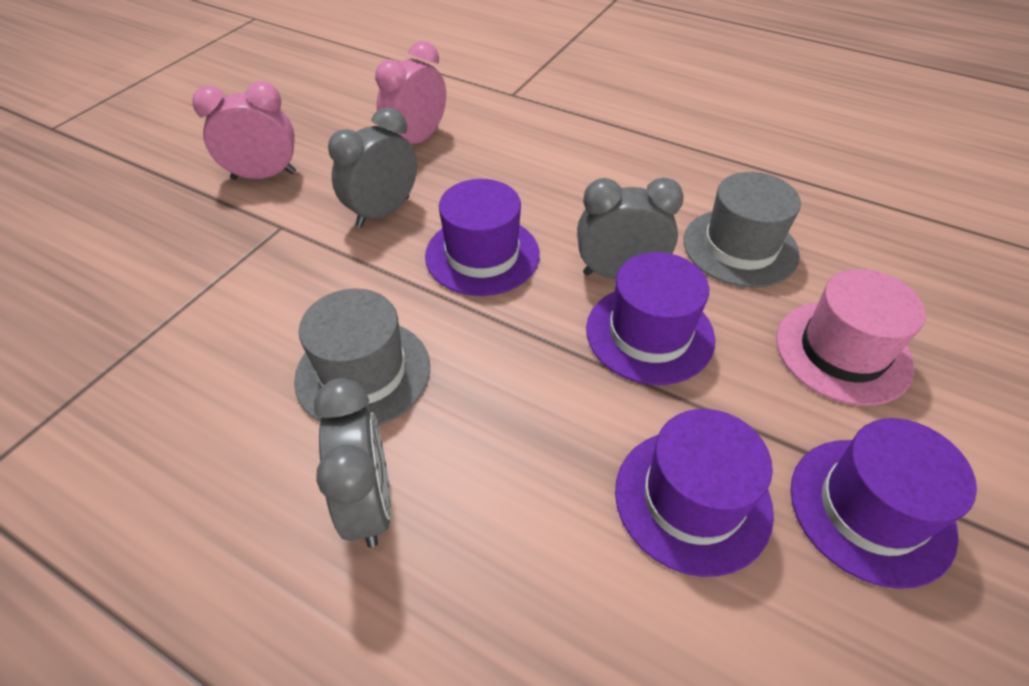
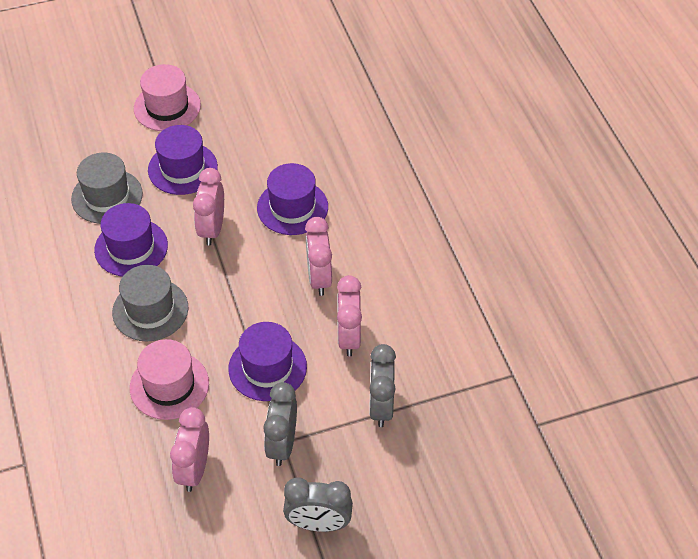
pink clock: 2 -> 4
pink hat: 1 -> 2

